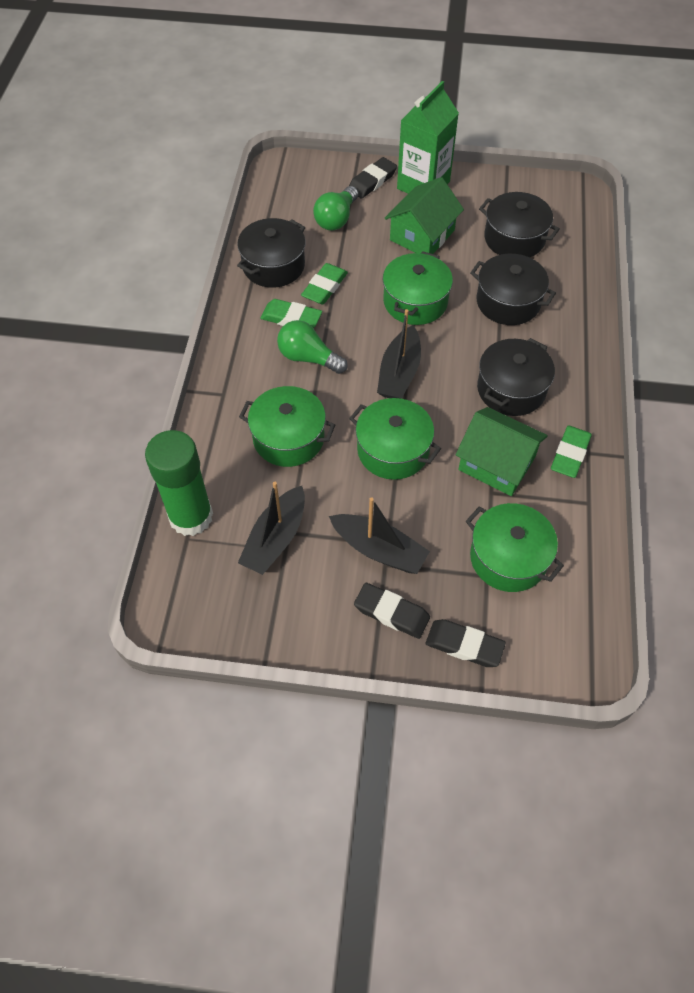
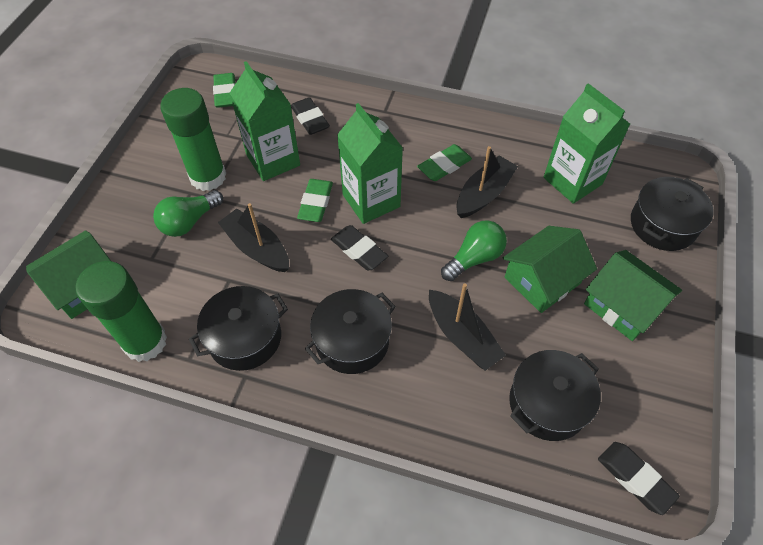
green carton: 1 -> 3
green glue stick: 1 -> 2
green house: 2 -> 3
green pot: 4 -> 0

